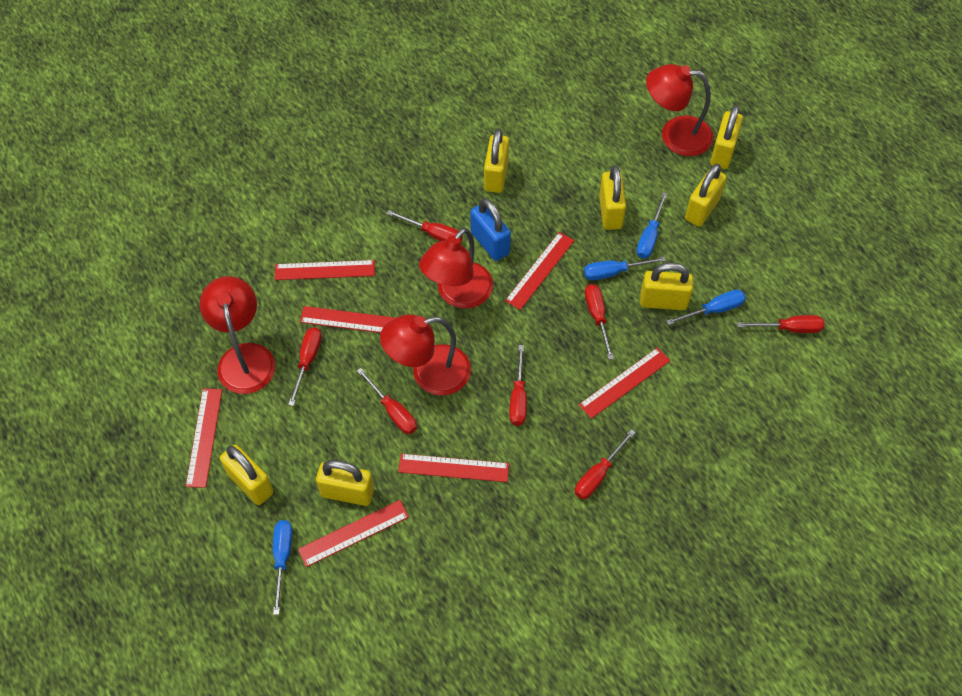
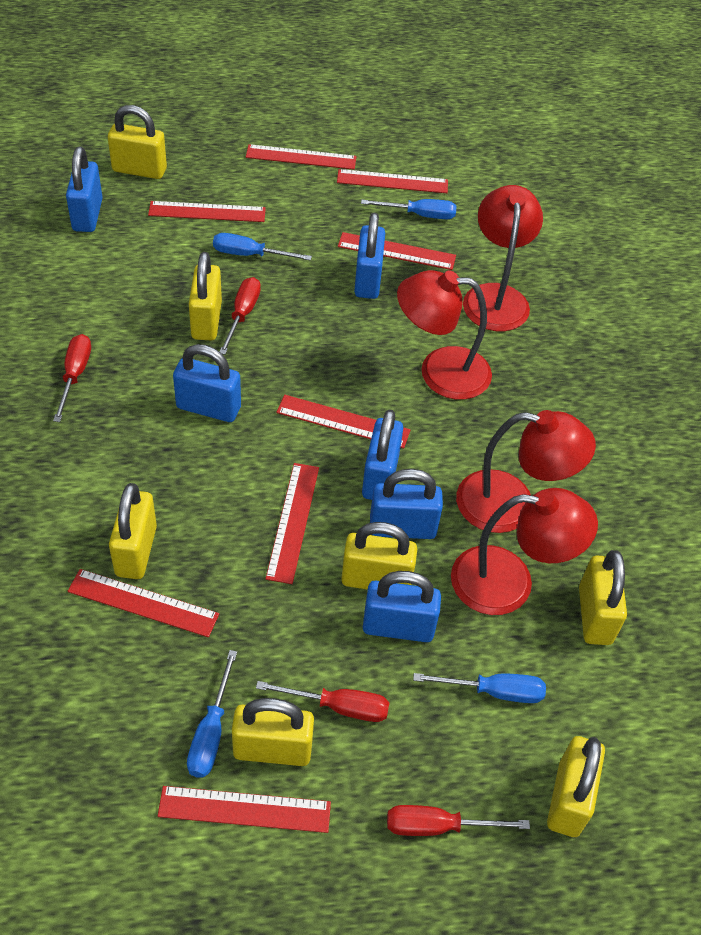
blue padlock: 1 -> 6
red ruler: 7 -> 8
red screwdriver: 7 -> 4

